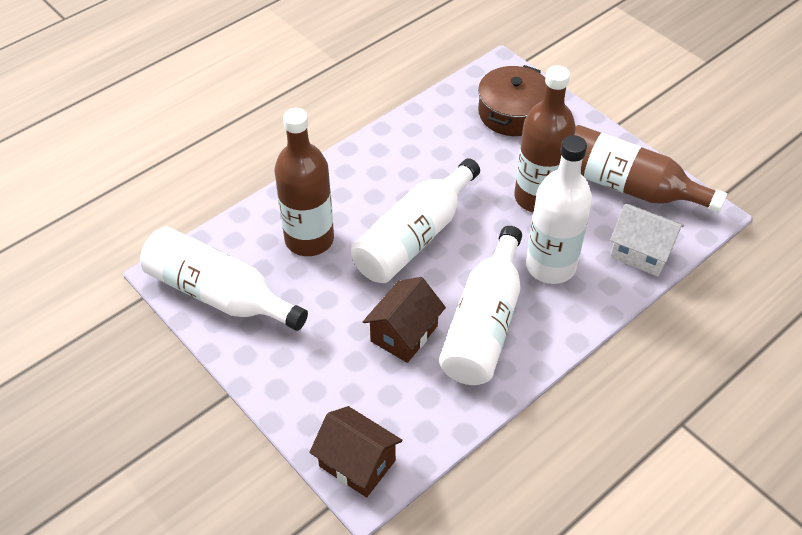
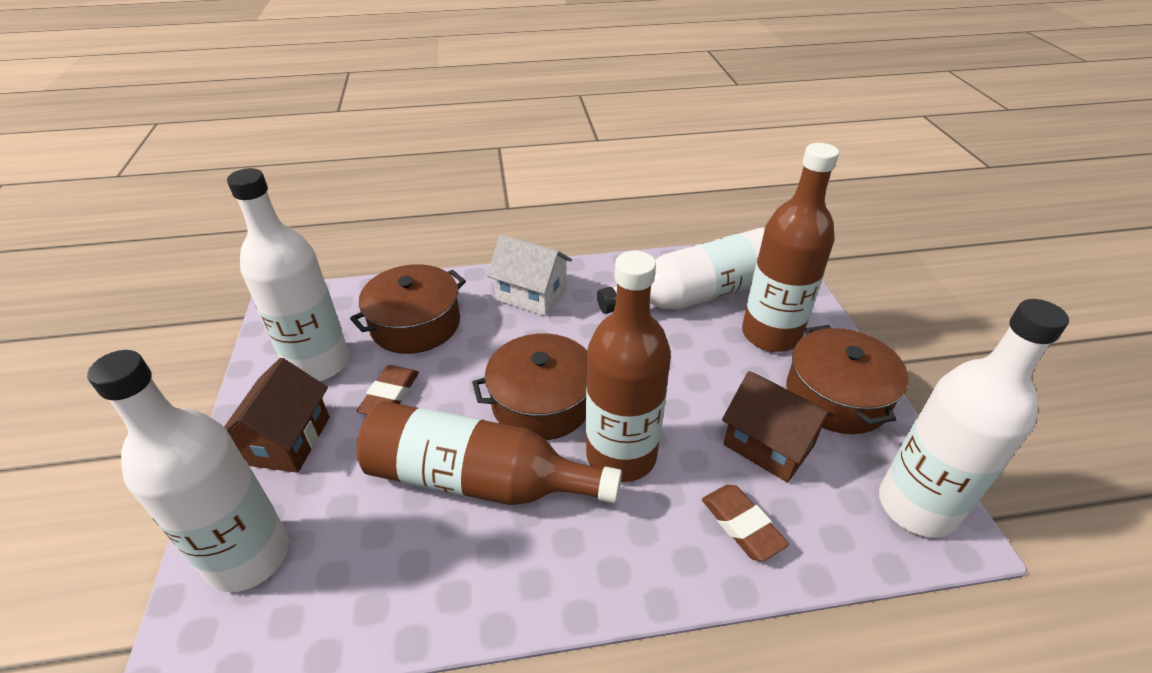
brown eraser: 0 -> 2
brown pot: 1 -> 3

